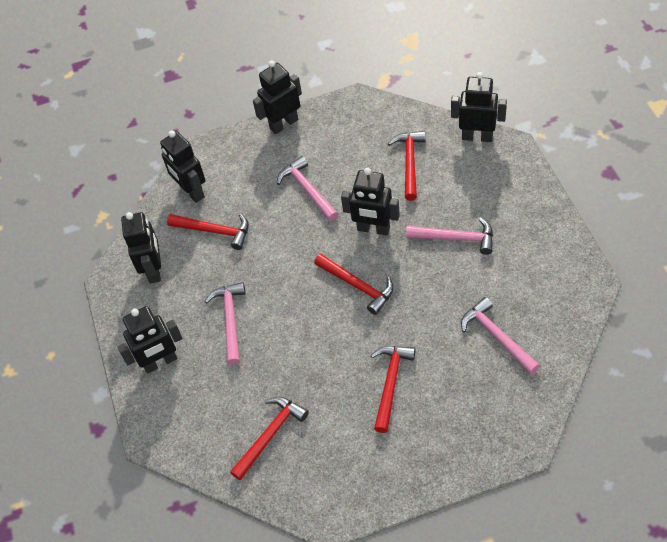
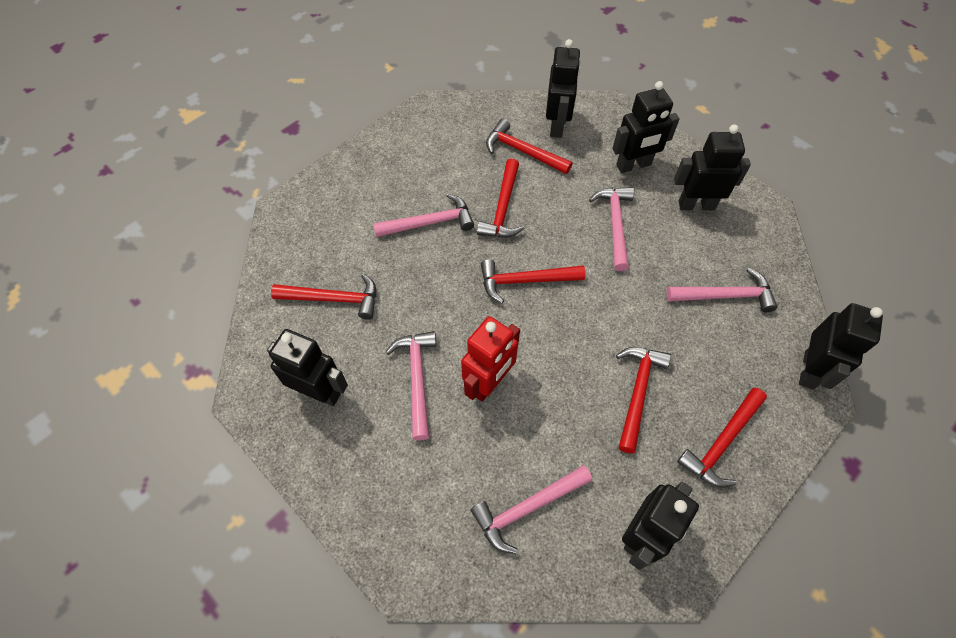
pink hammer: 4 -> 5
red hammer: 5 -> 6
red robot: 0 -> 1

